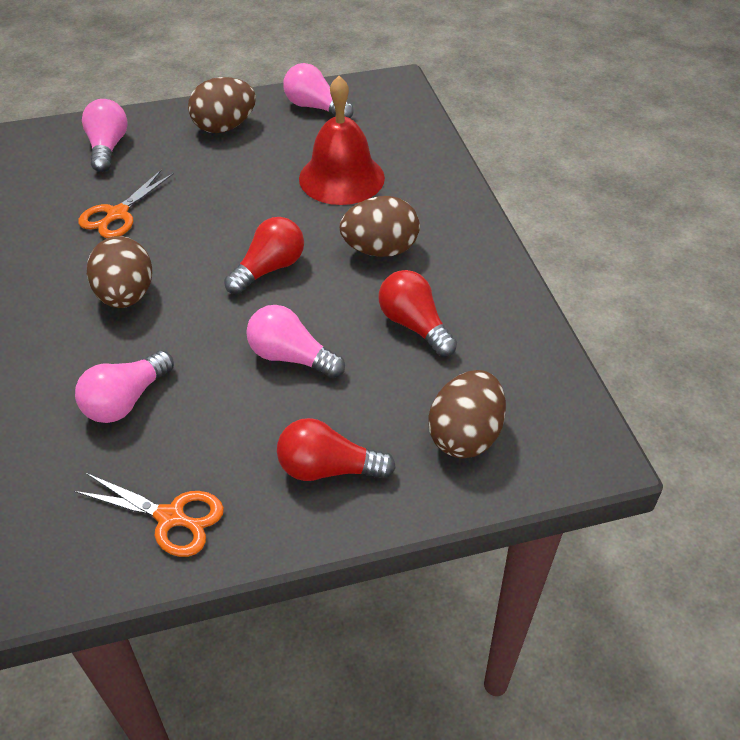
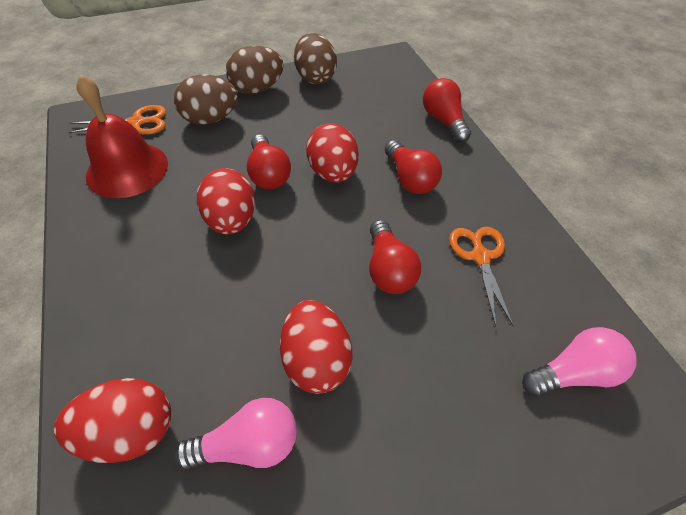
brown egg: 4 -> 3
pink light bulb: 4 -> 2
red egg: 0 -> 4
red light bulb: 3 -> 4

